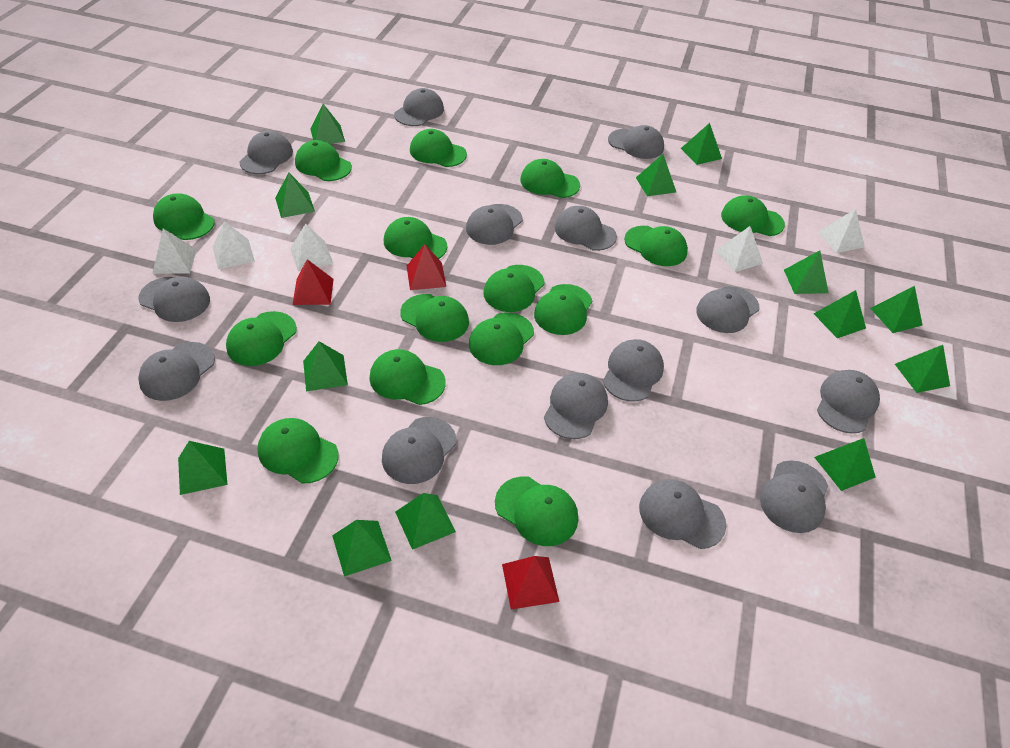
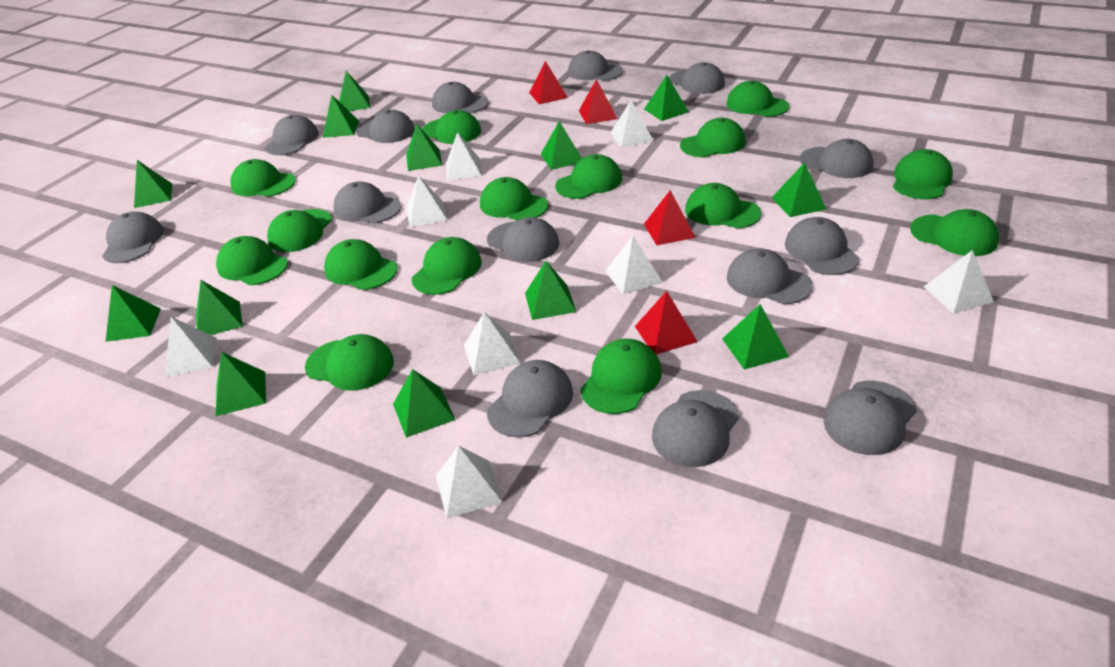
red pyramid: 3 -> 4
white pyramid: 5 -> 8

